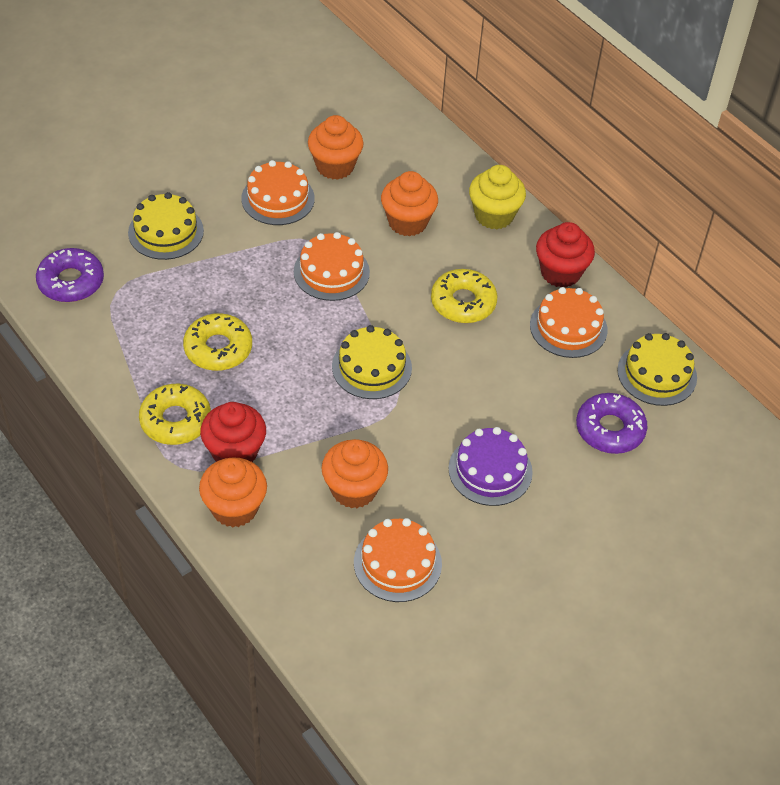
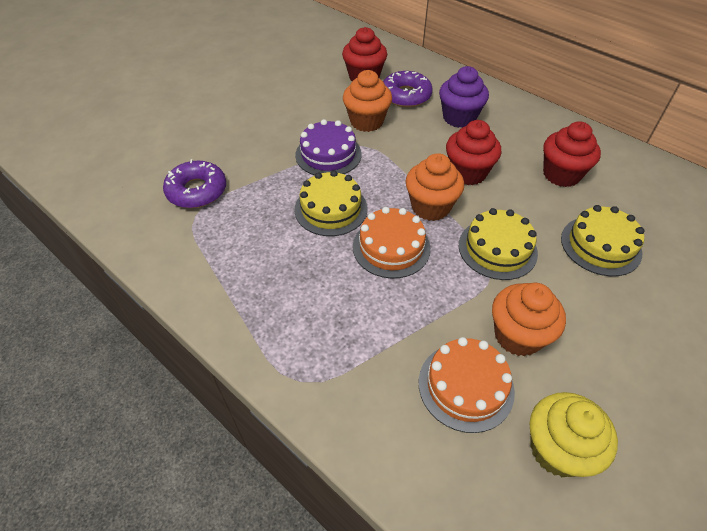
orange cake: 4 -> 2
orange cupcake: 4 -> 3
purple cupcake: 0 -> 1
red cupcake: 2 -> 3
yellow donut: 3 -> 0

